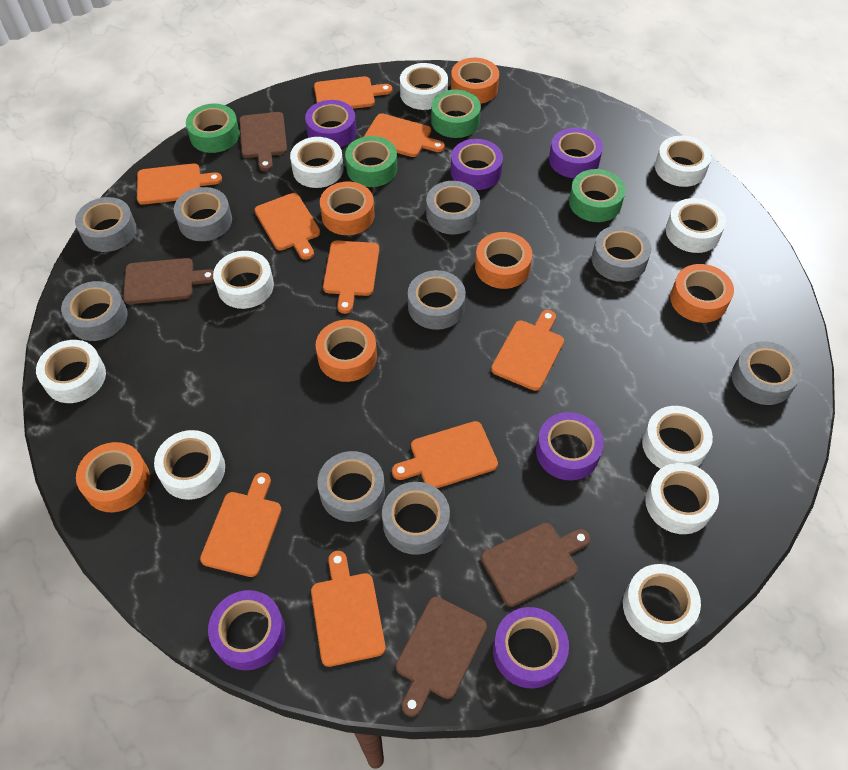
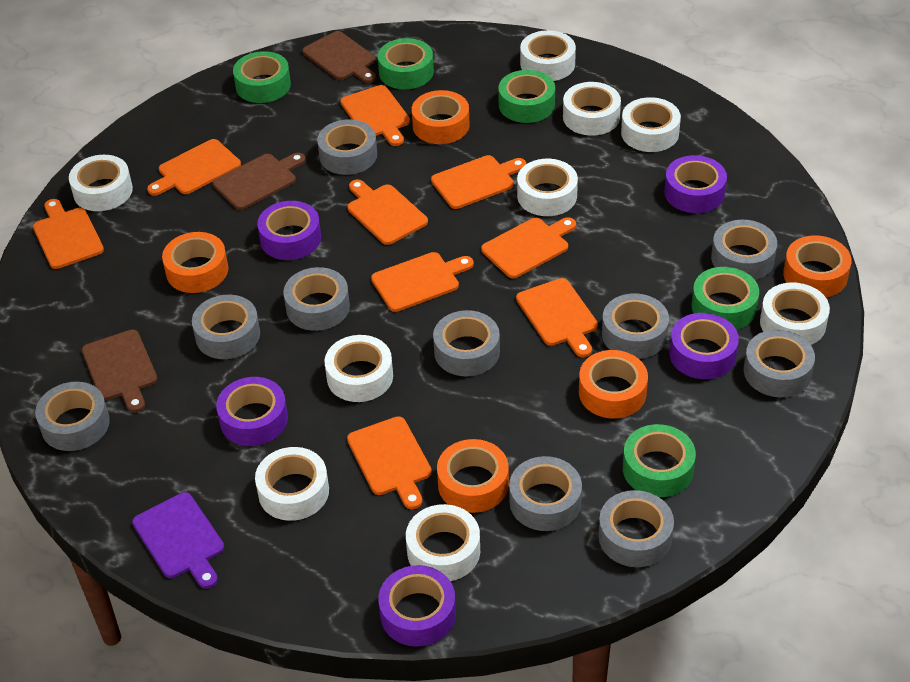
brown cutting board: 4 -> 3
green tape: 4 -> 5
grey tape: 9 -> 10
orange tape: 6 -> 5
purple cutting board: 0 -> 1
purple tape: 6 -> 5
white tape: 10 -> 9

